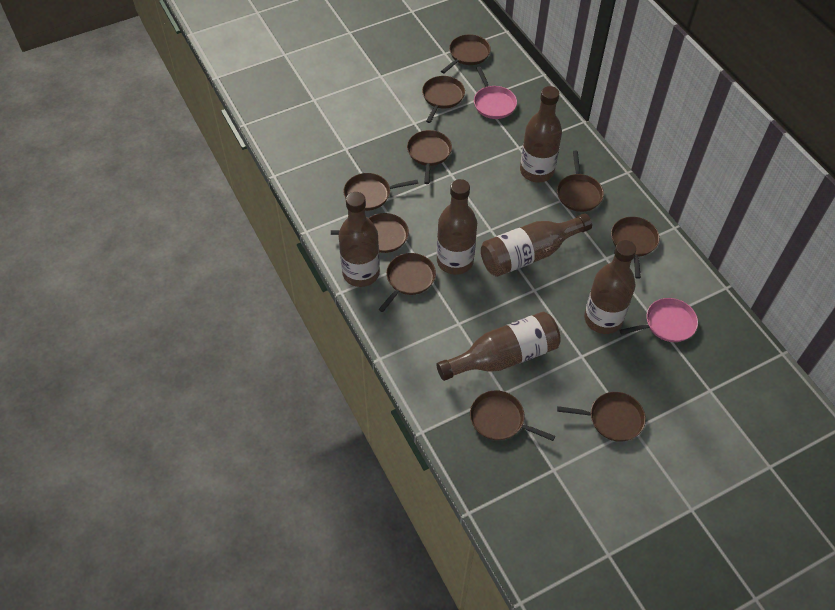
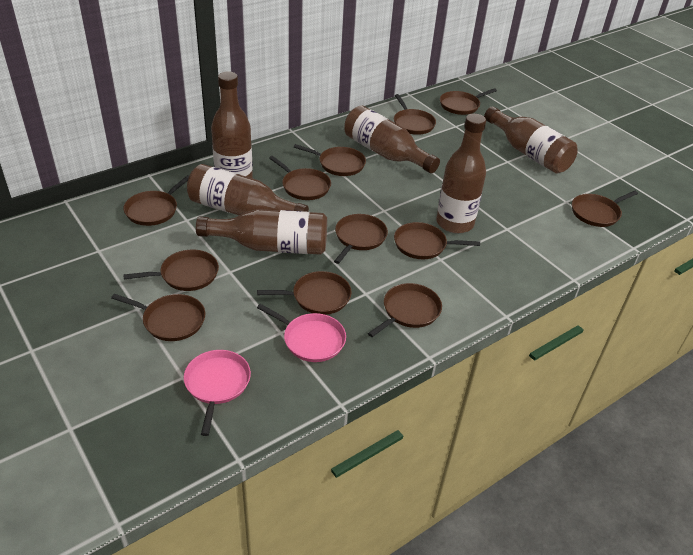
brown pan: 10 -> 12

